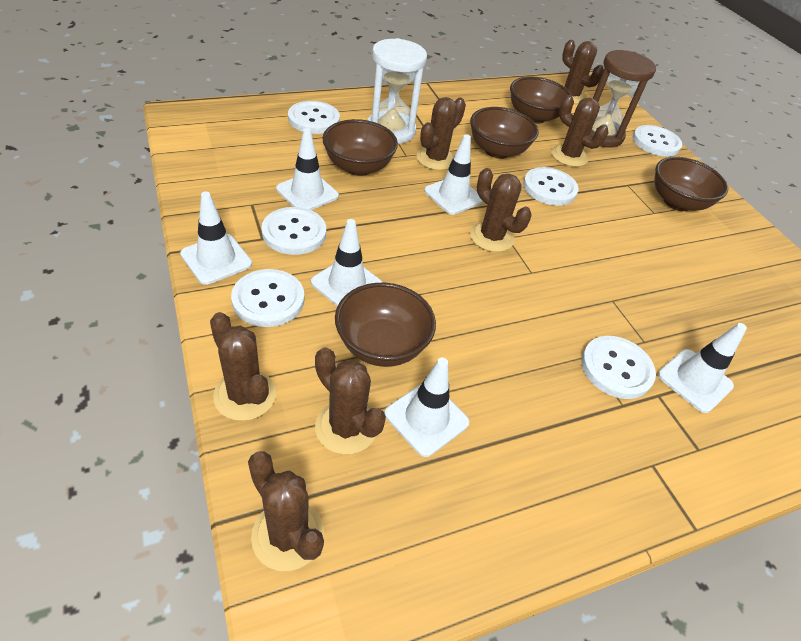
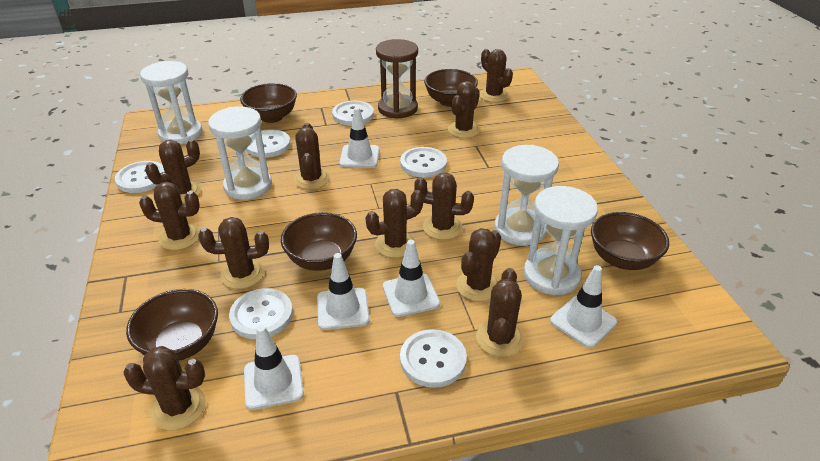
brown cactus: 7 -> 11
white hourglass: 1 -> 4
white traffic cone: 6 -> 5

